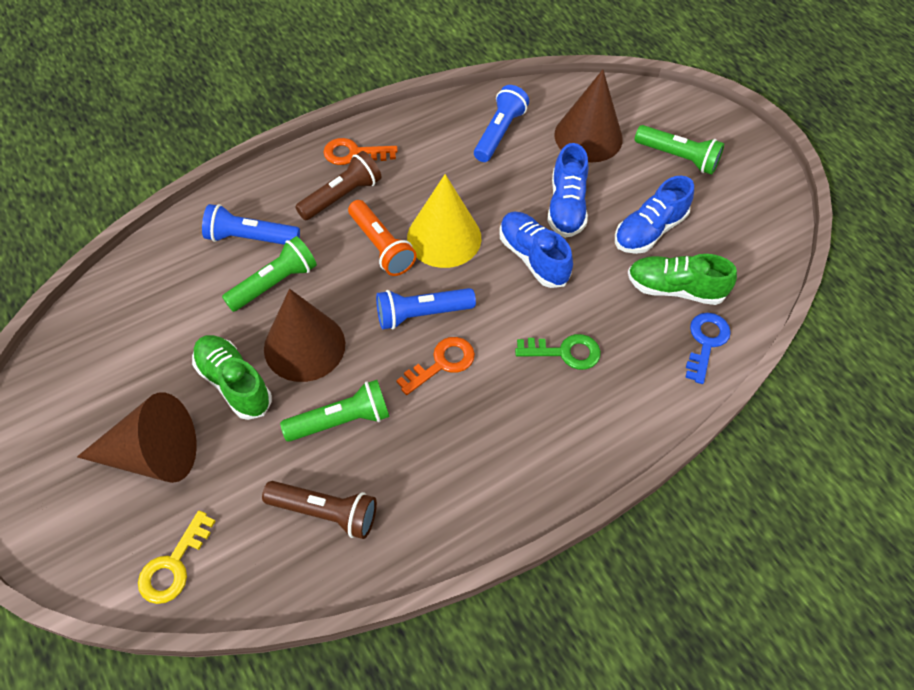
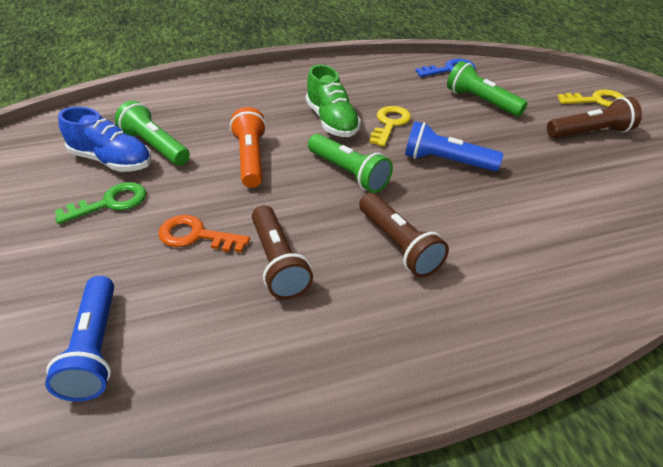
blue flashlight: 3 -> 2
blue shoe: 3 -> 1
brown cone: 3 -> 0
brown flashlight: 2 -> 3
green shoe: 2 -> 1
orange key: 2 -> 1
yellow cone: 1 -> 0
yellow key: 1 -> 2

